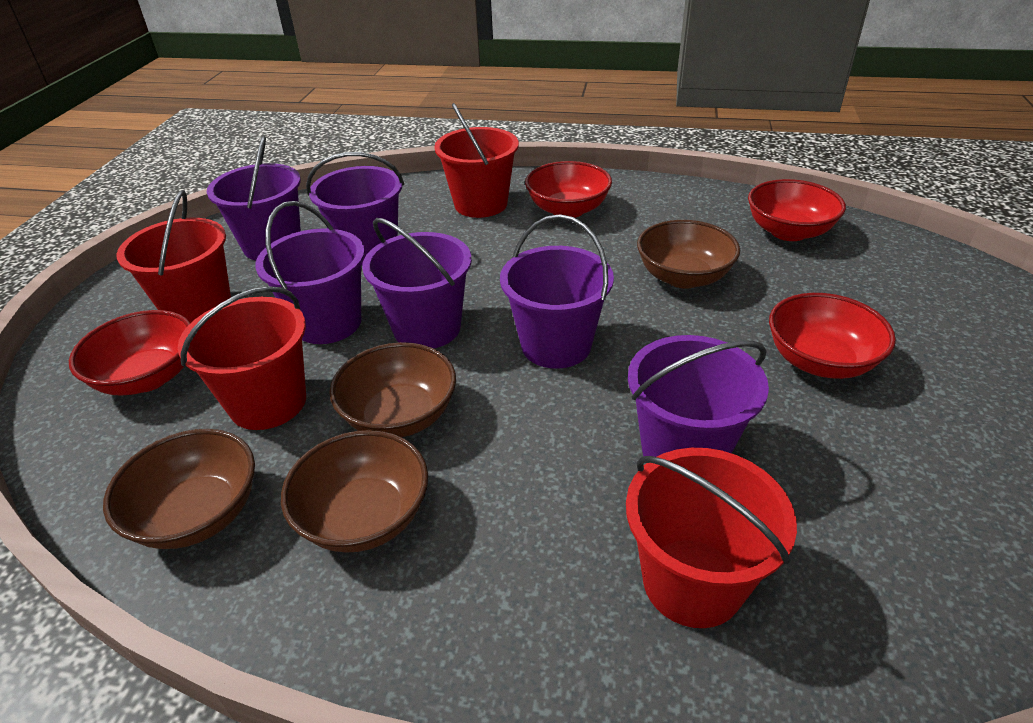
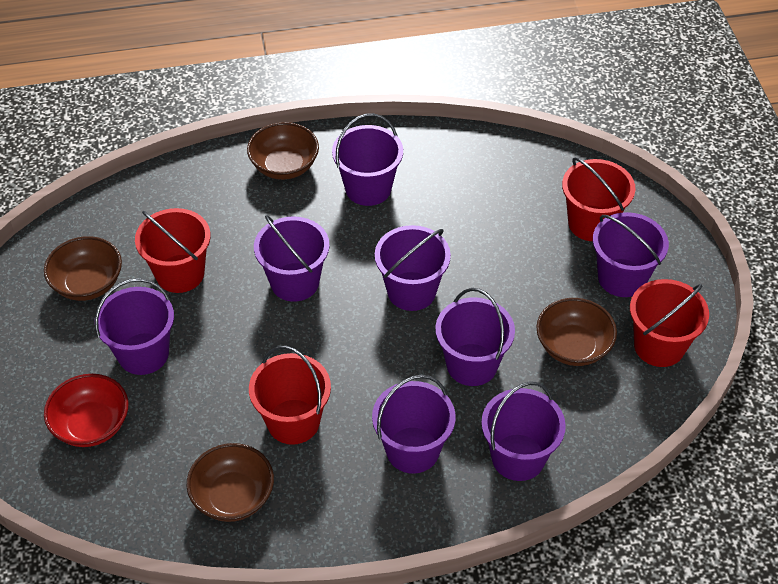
purple bucket: 6 -> 8
red bowl: 4 -> 1

